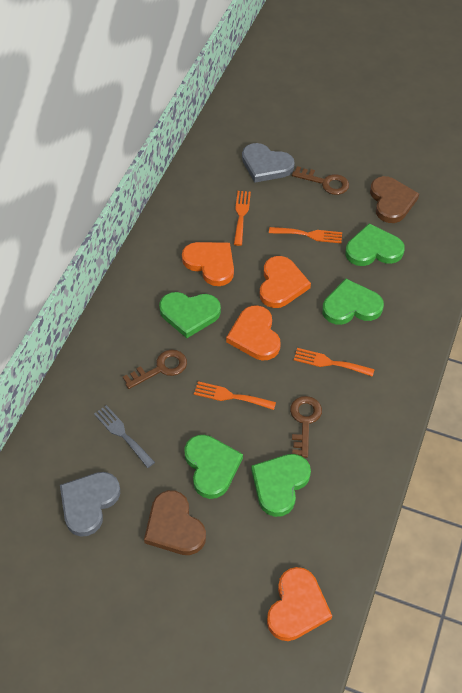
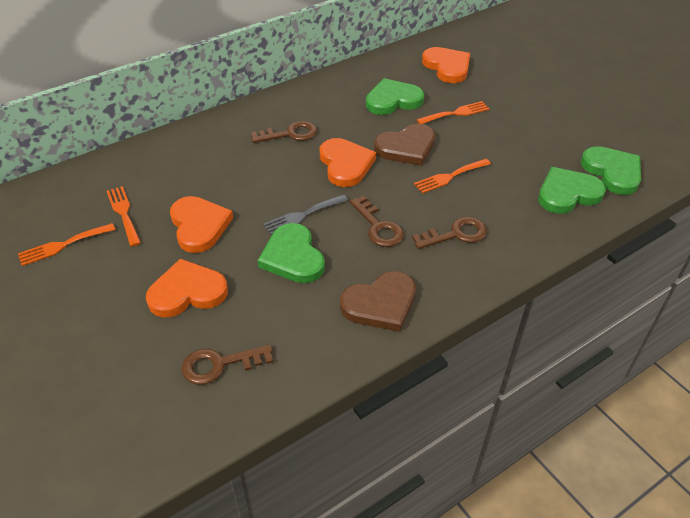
brown key: 3 -> 4
green heart: 5 -> 4
grey heart: 2 -> 0

